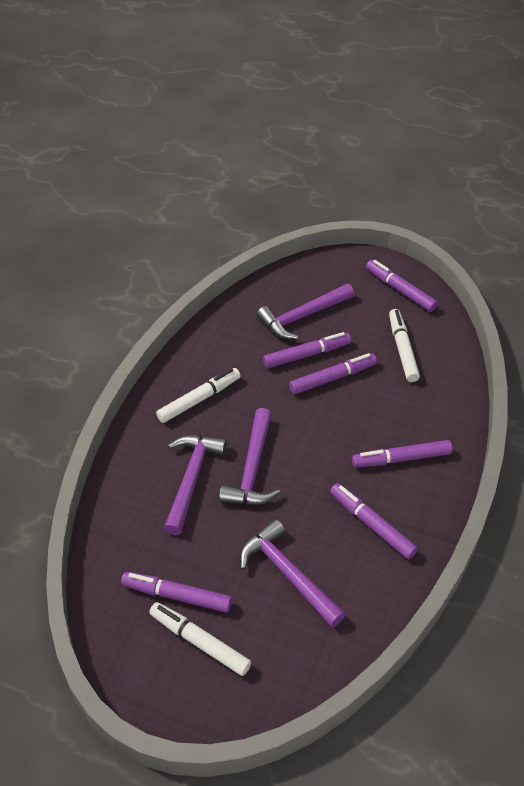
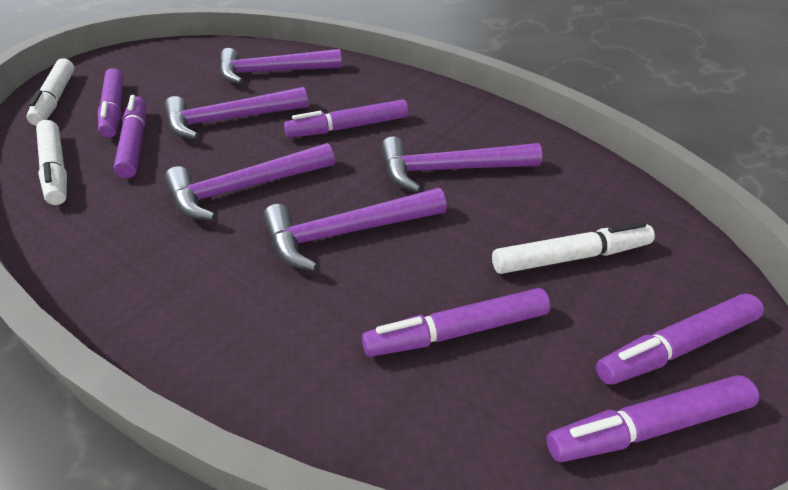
purple hammer: 4 -> 5

